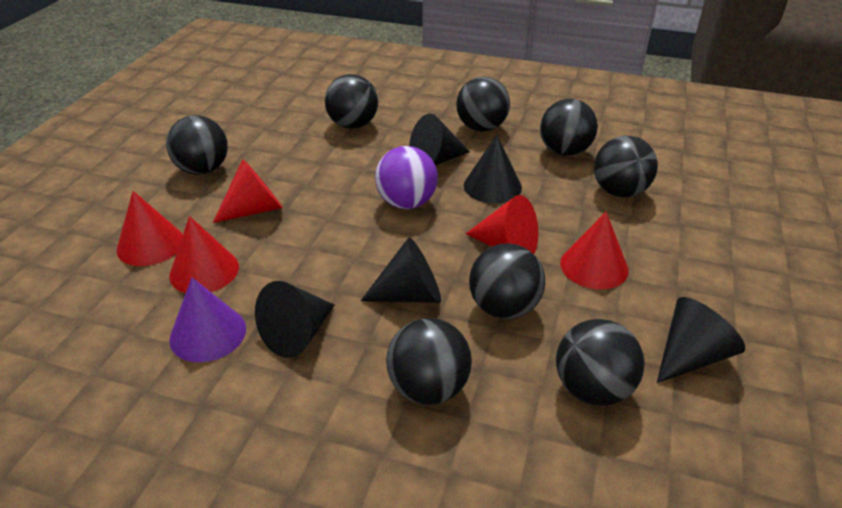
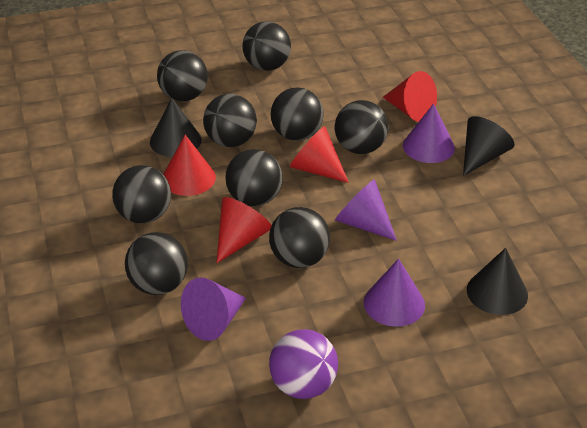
black ball: 8 -> 9
black cone: 5 -> 3
purple cone: 1 -> 4
red cone: 5 -> 4

